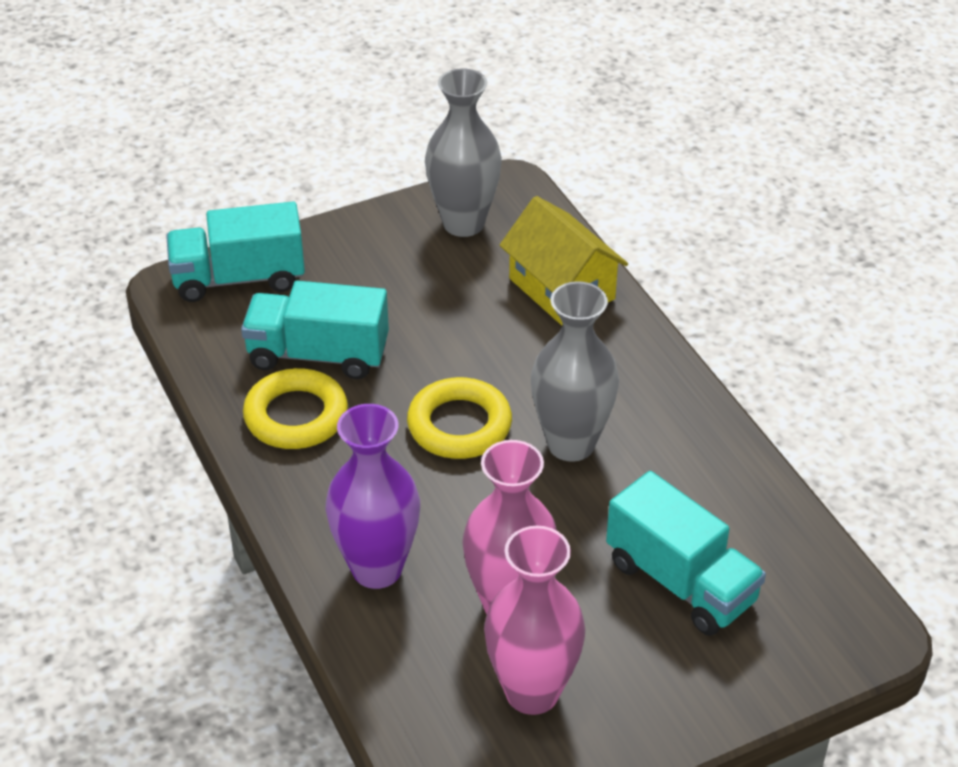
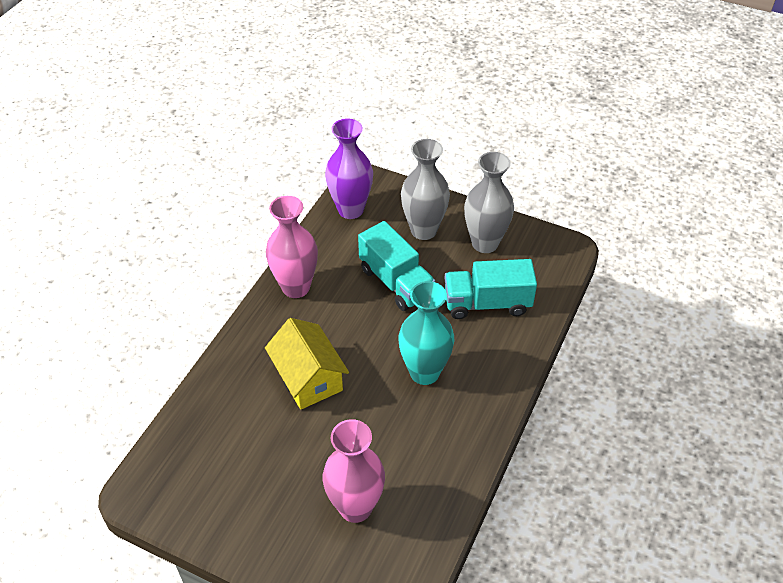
turquoise truck: 3 -> 2
turquoise vase: 0 -> 1
yellow ring: 2 -> 0

